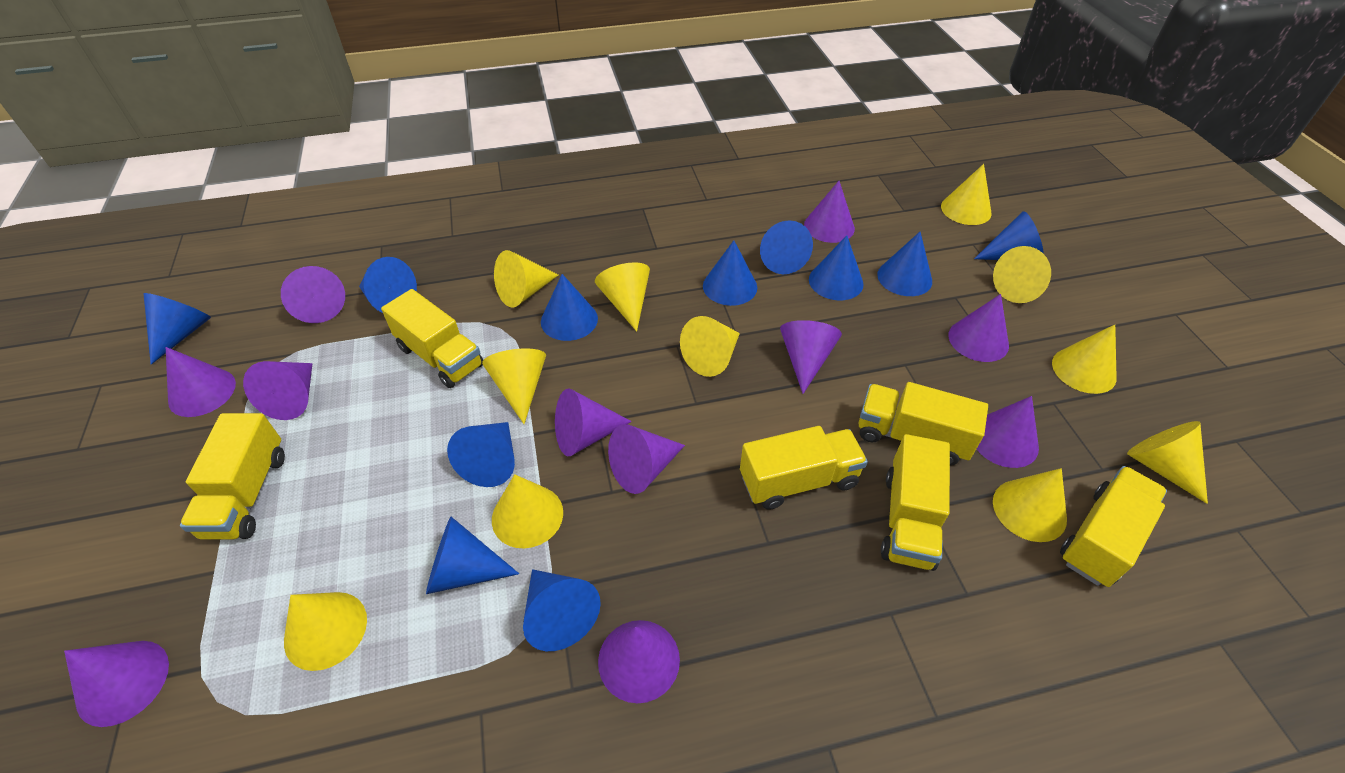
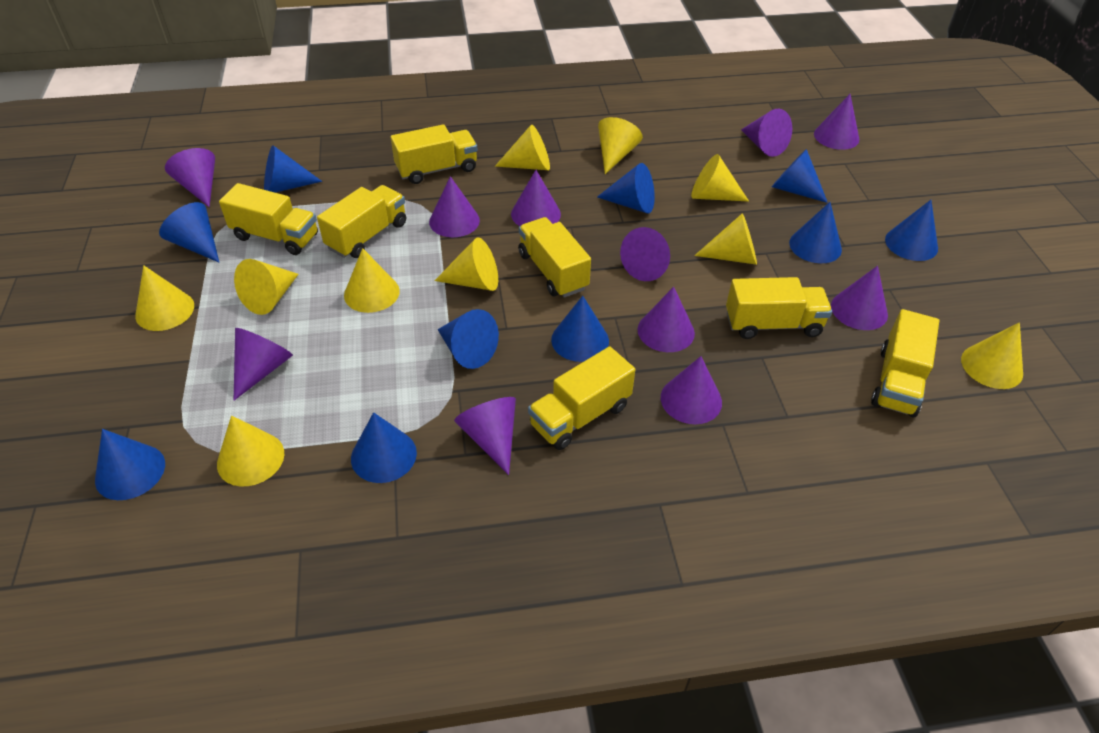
blue cone: 11 -> 10
yellow cone: 11 -> 10
yellow truck: 6 -> 7

